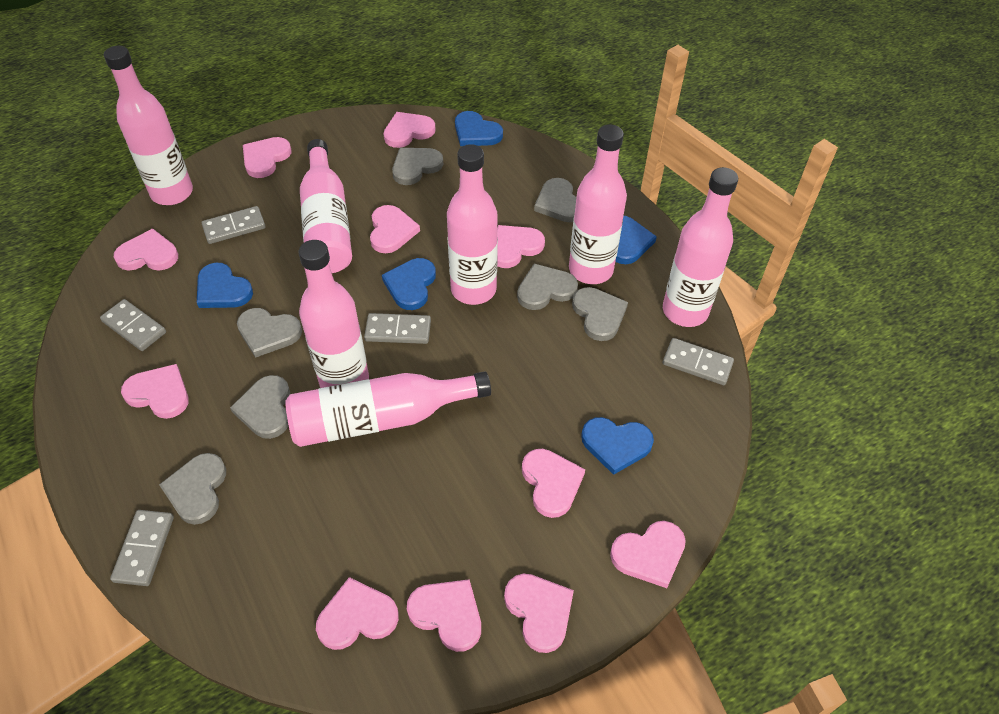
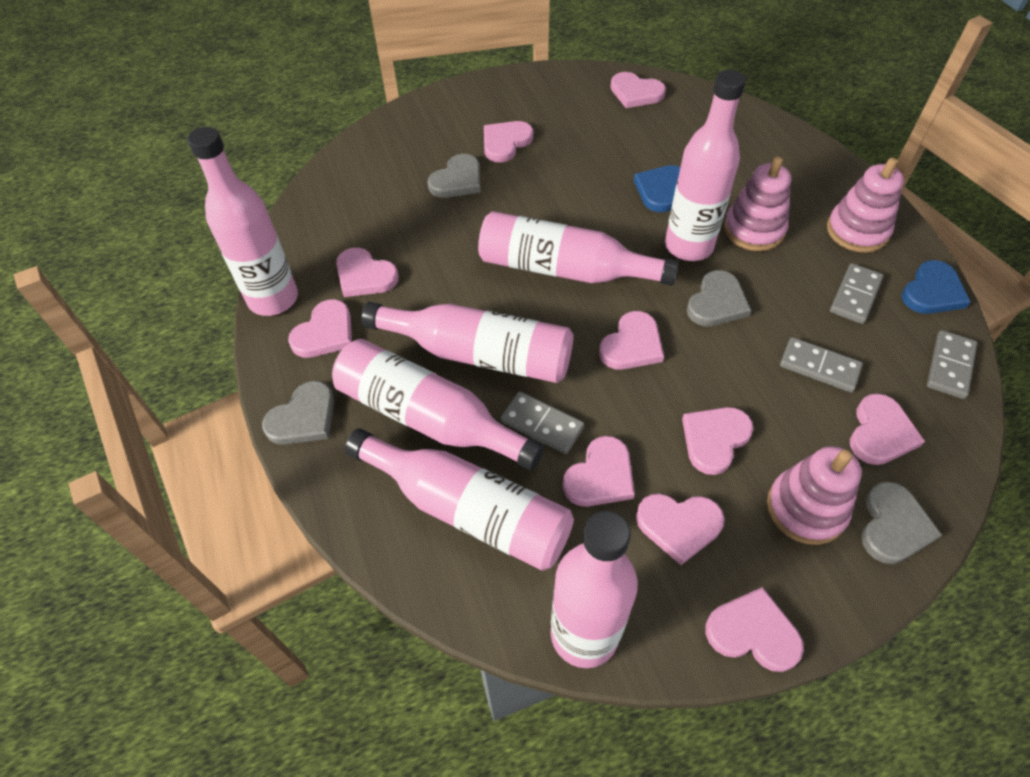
blue heart: 5 -> 2
grey domino: 5 -> 4
grey heart: 7 -> 4
pink heart: 11 -> 10
pink stacking toy: 0 -> 3

